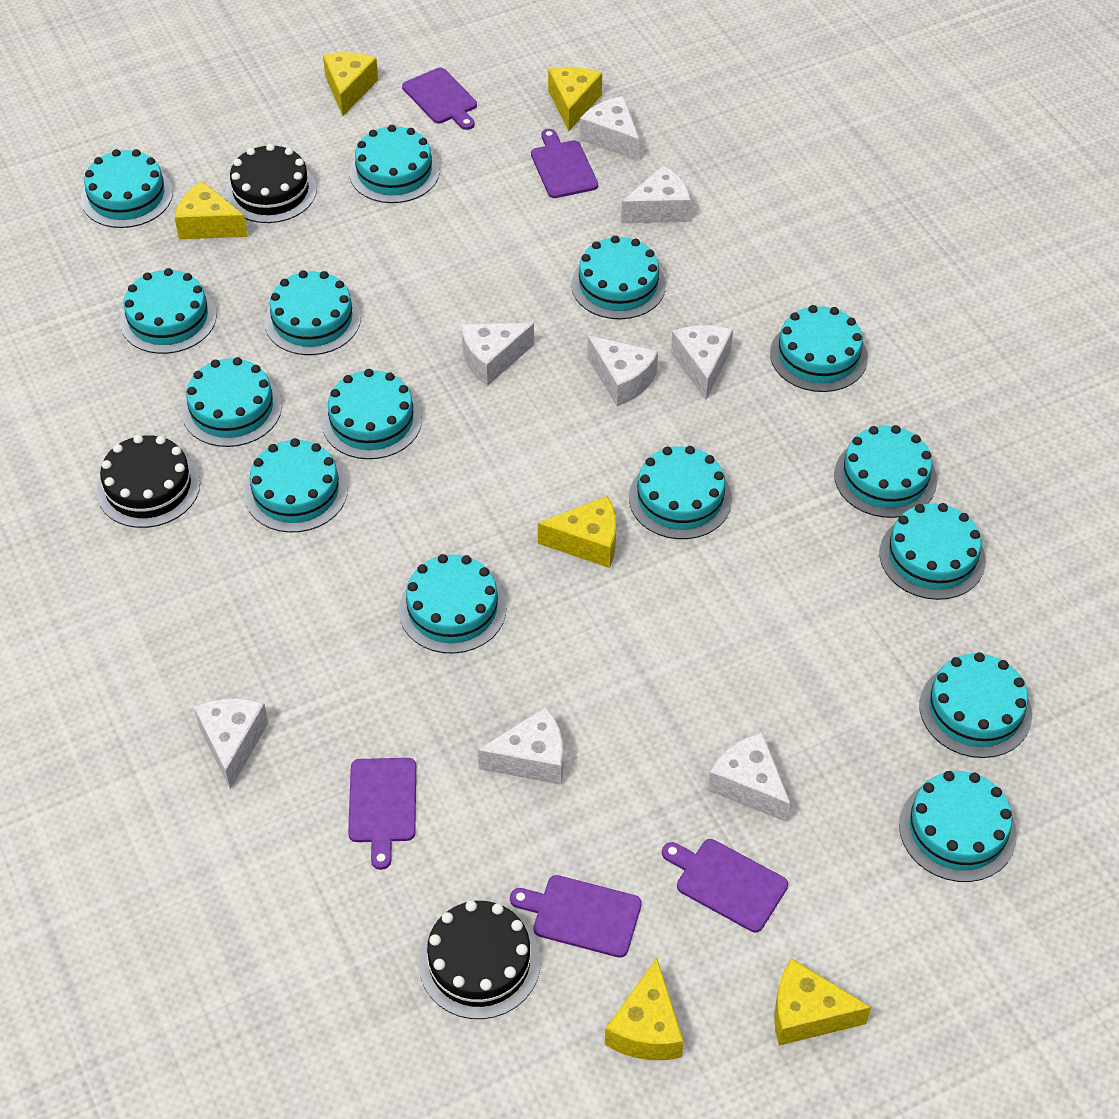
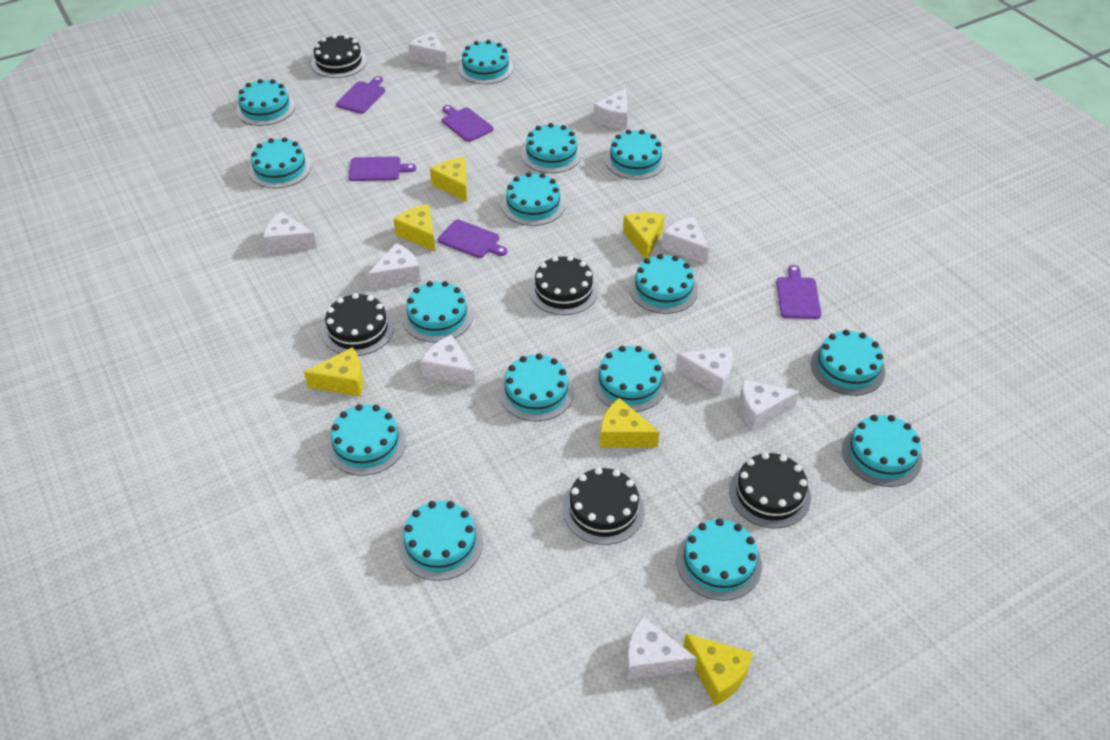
black cake: 3 -> 5
white cheese: 8 -> 9

